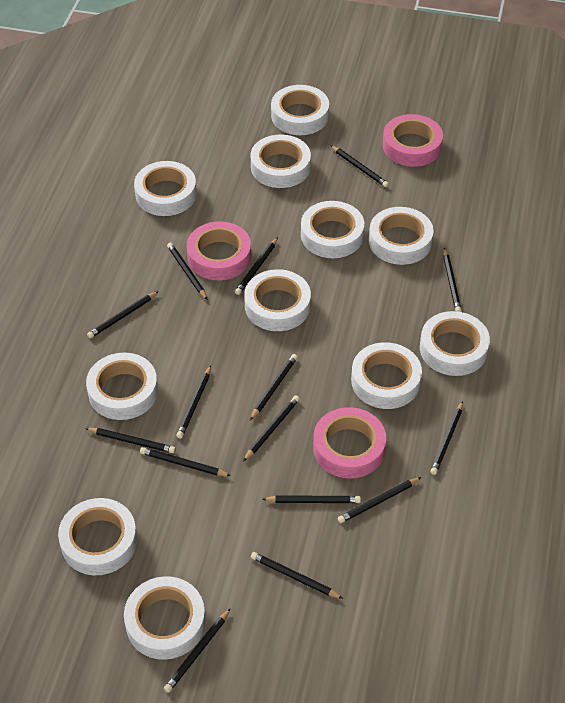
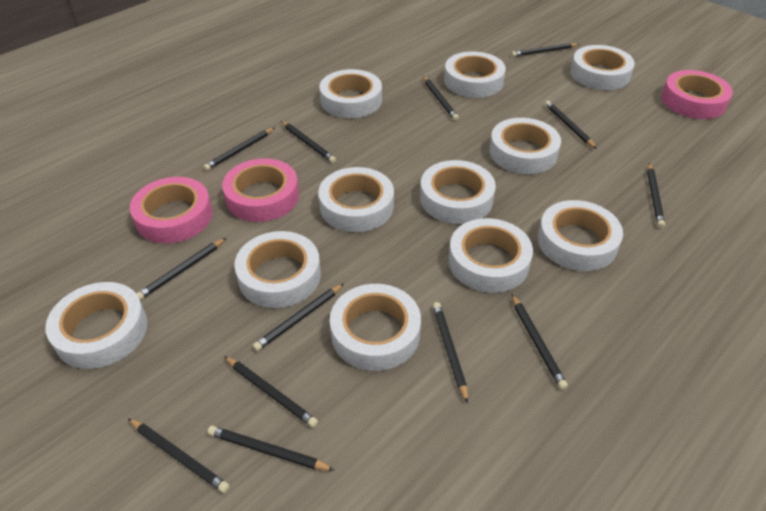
black pencil: 15 -> 13

